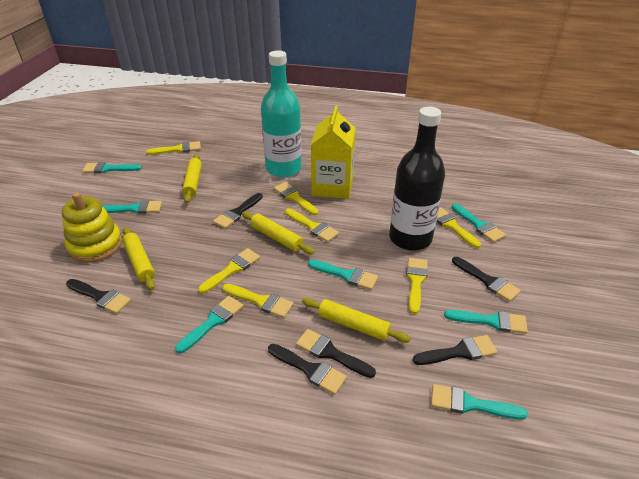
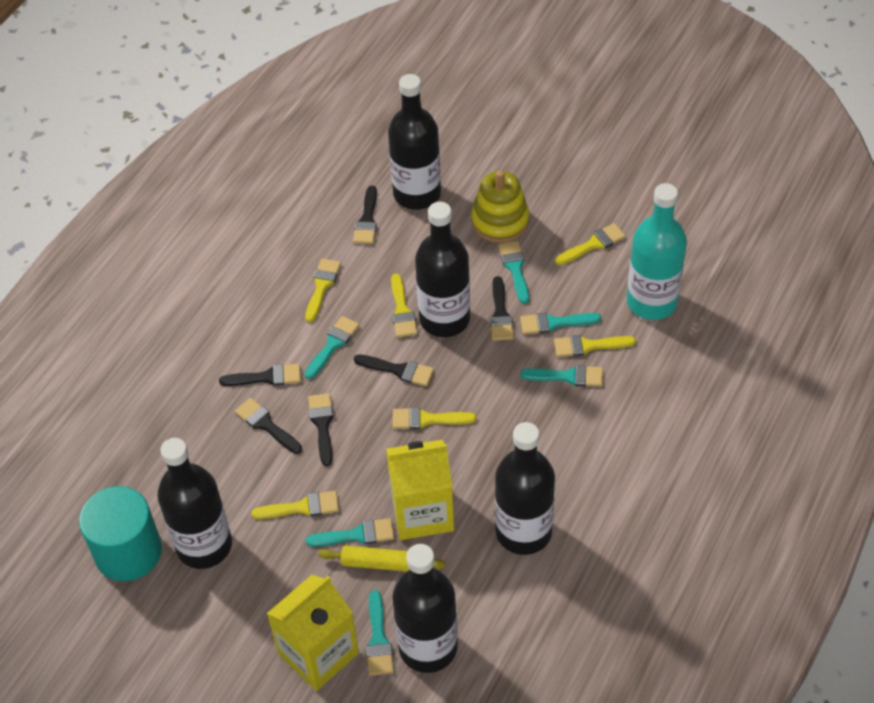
black bottle: 1 -> 5
turquoise brush: 7 -> 6
turquoise cylinder: 0 -> 1
yellow brush: 7 -> 6
yellow carton: 1 -> 2
yellow rolling pin: 4 -> 1

